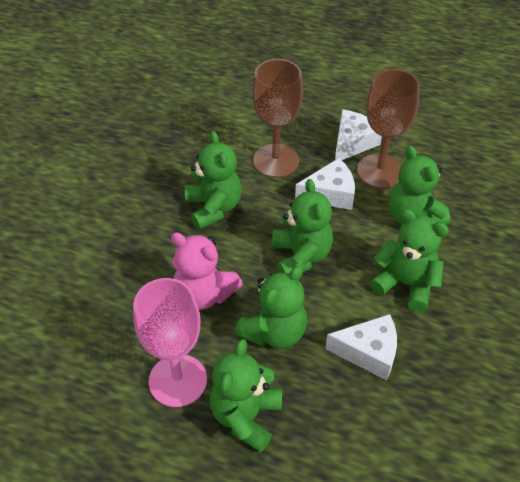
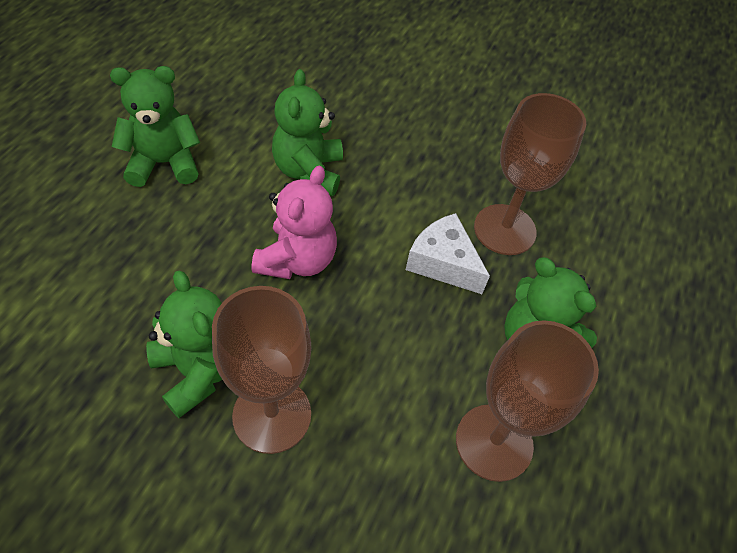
brown goblet: 2 -> 3
green teddy bear: 6 -> 4
pink goblet: 1 -> 0
white cheese: 3 -> 1

